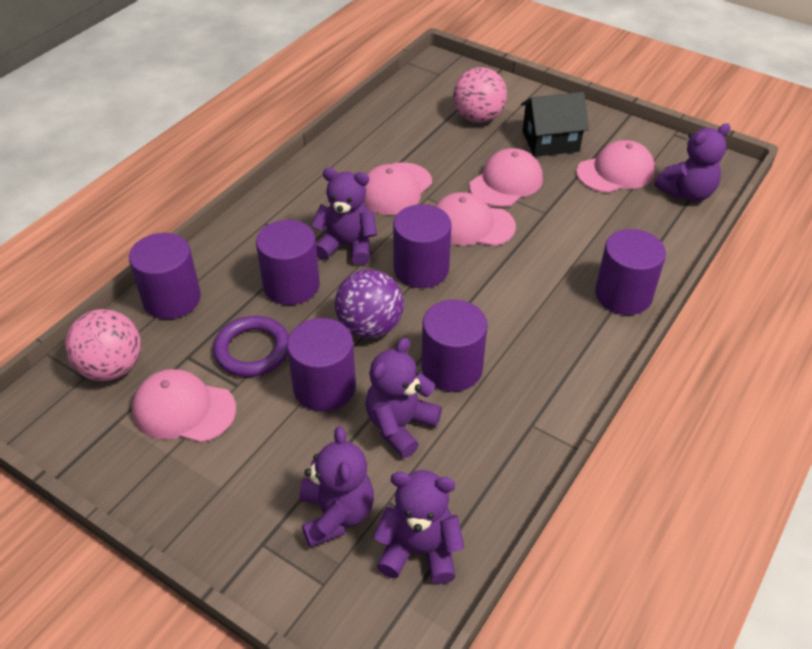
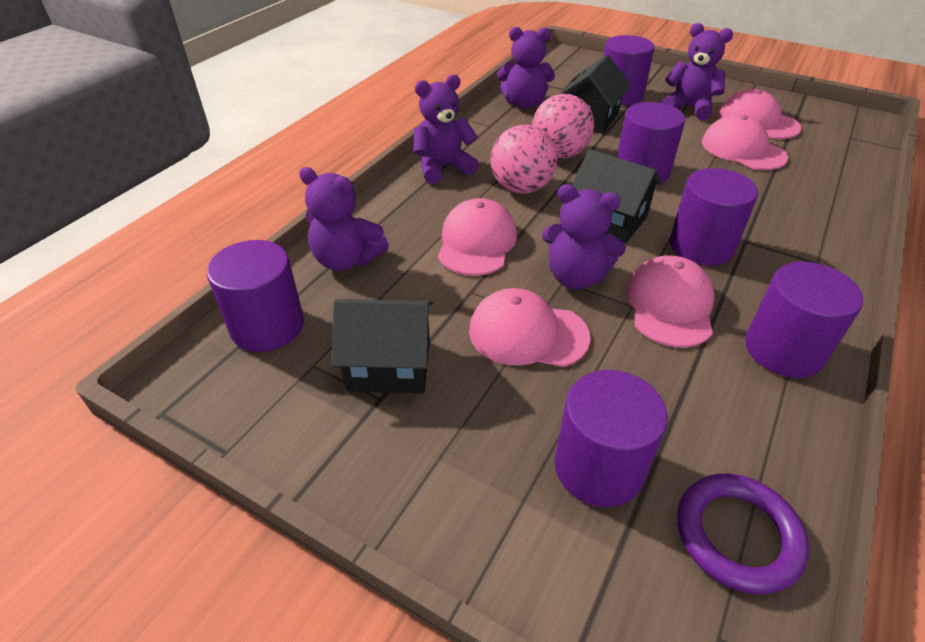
black house: 1 -> 3
purple ball: 1 -> 0

